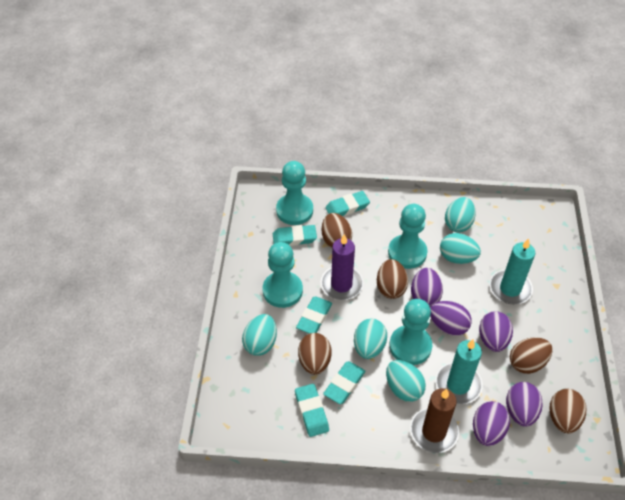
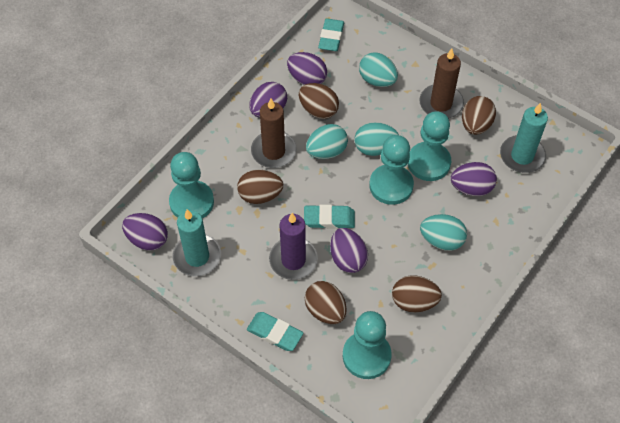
brown candle: 1 -> 2
turquoise egg: 5 -> 4
turquoise eraser: 5 -> 3

